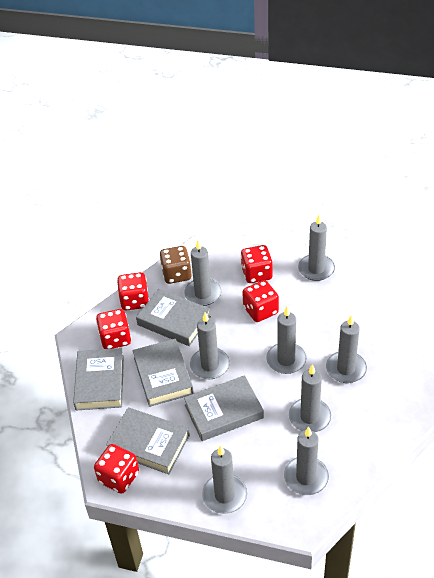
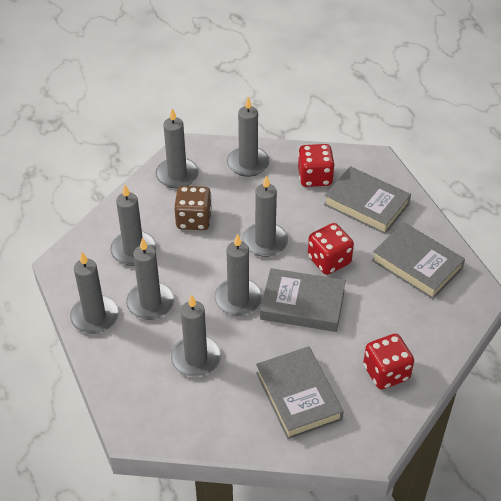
grey book: 5 -> 4
red dice: 5 -> 3

